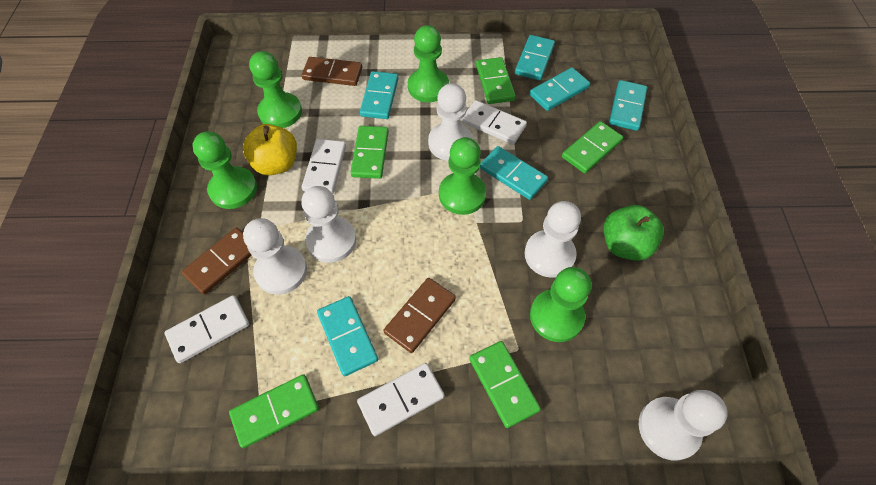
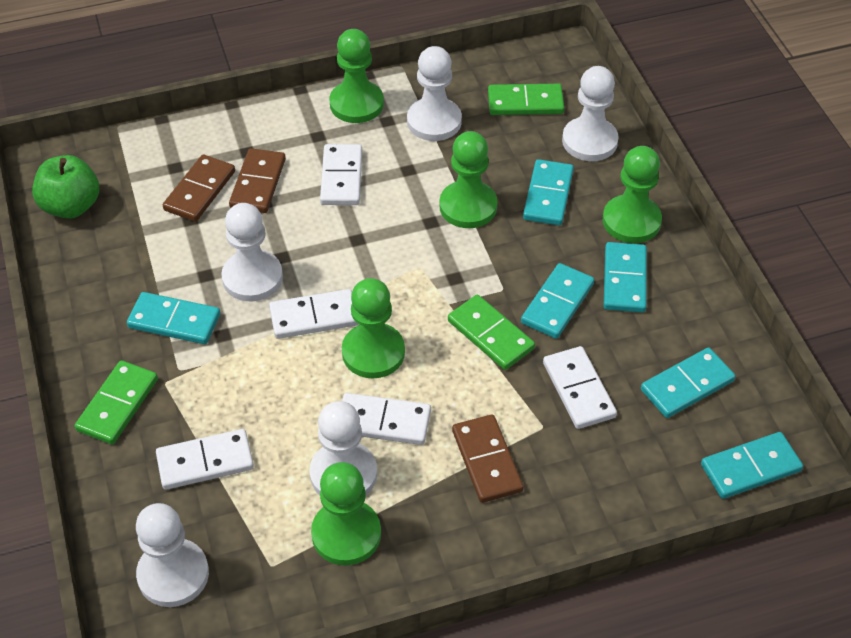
green domino: 5 -> 3
white domino: 4 -> 5
yellow apple: 1 -> 0

